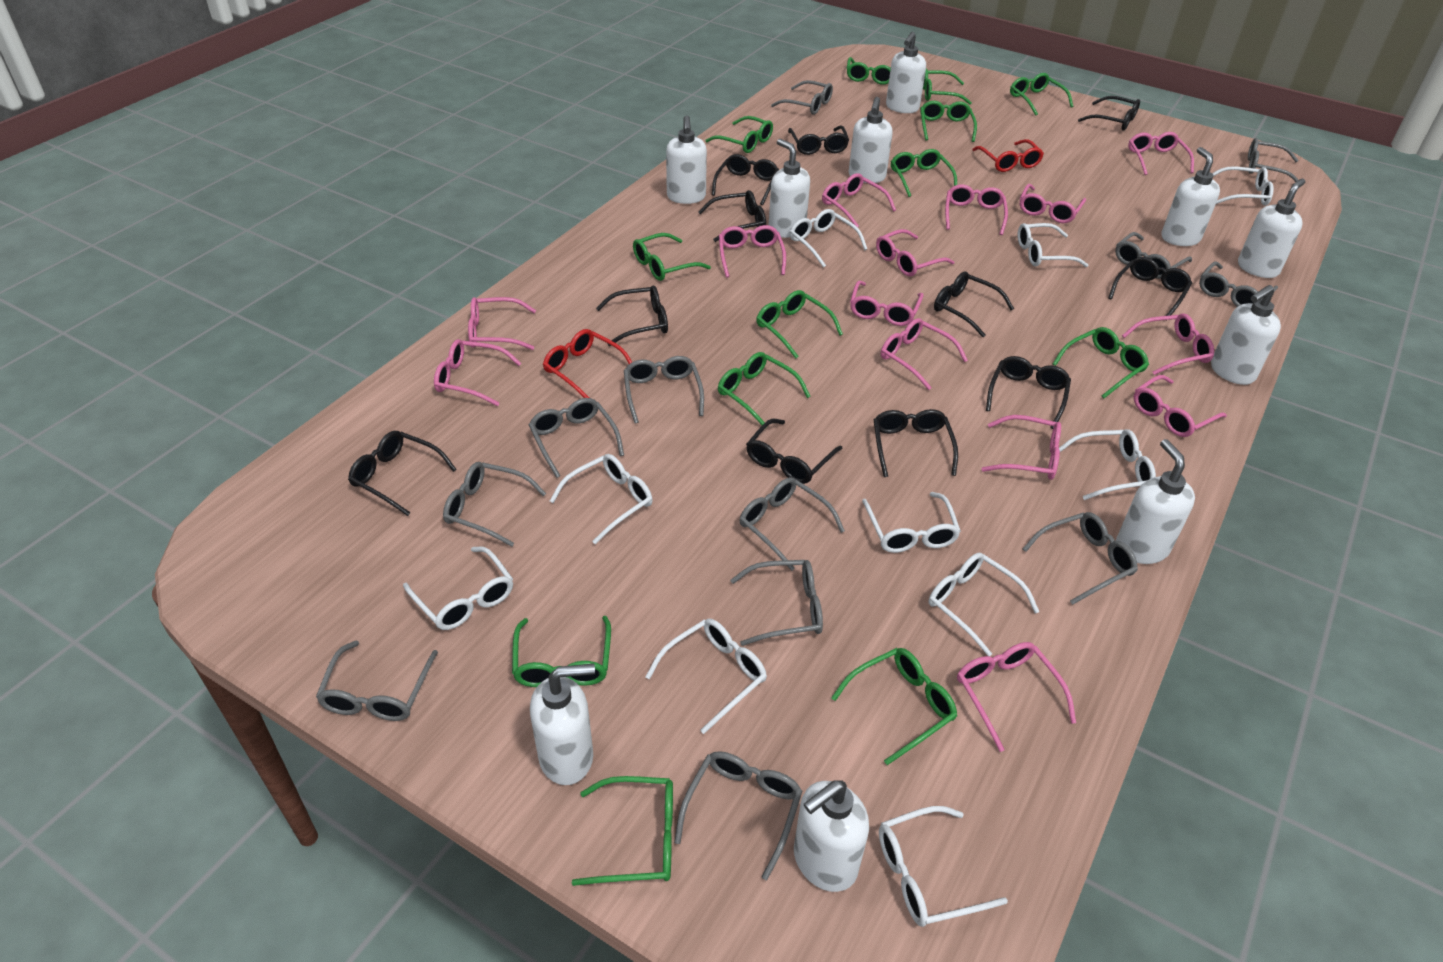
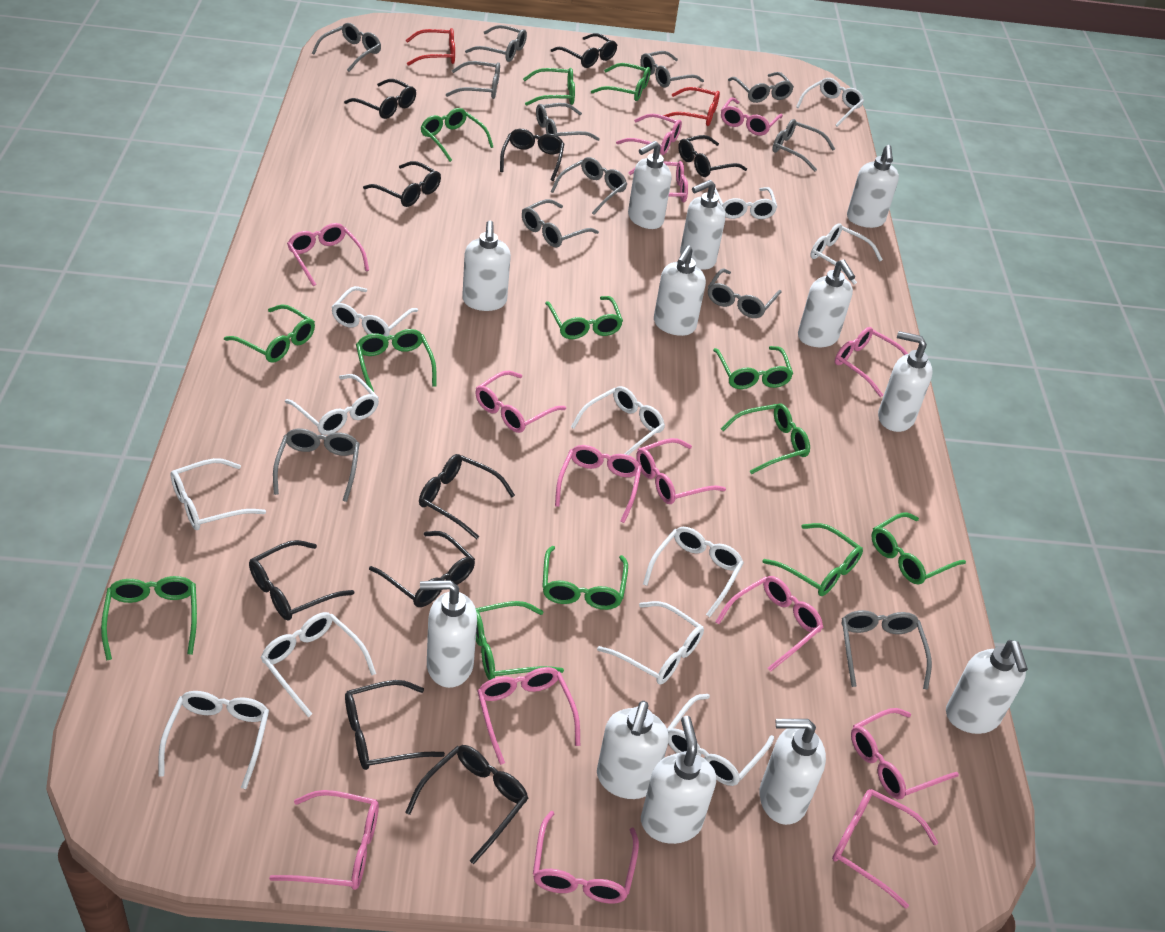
black glasses: 11 -> 10
white glasses: 10 -> 12
white soap dispenser: 10 -> 12

